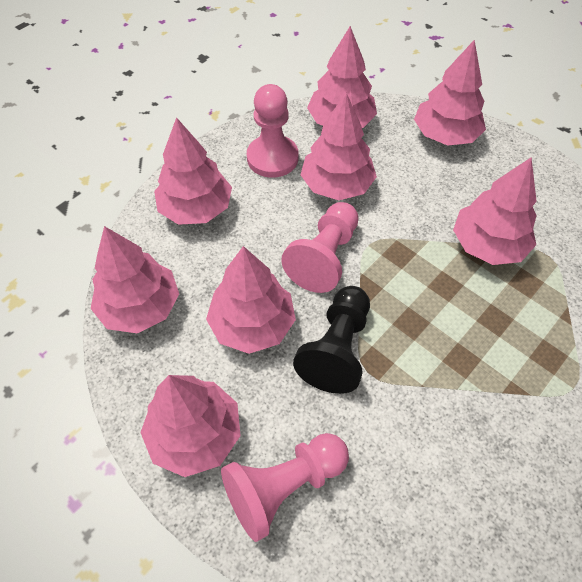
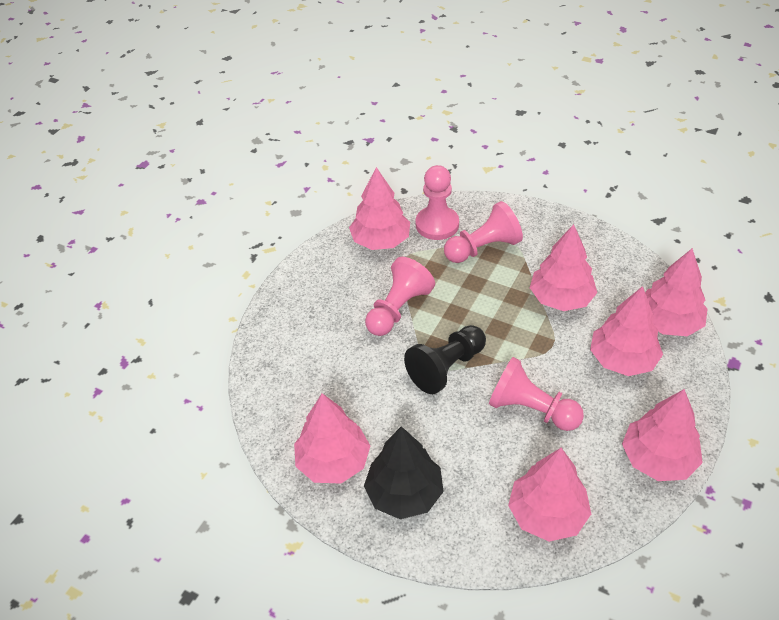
black tree: 0 -> 1
pink pawn: 3 -> 4
pink tree: 8 -> 7

